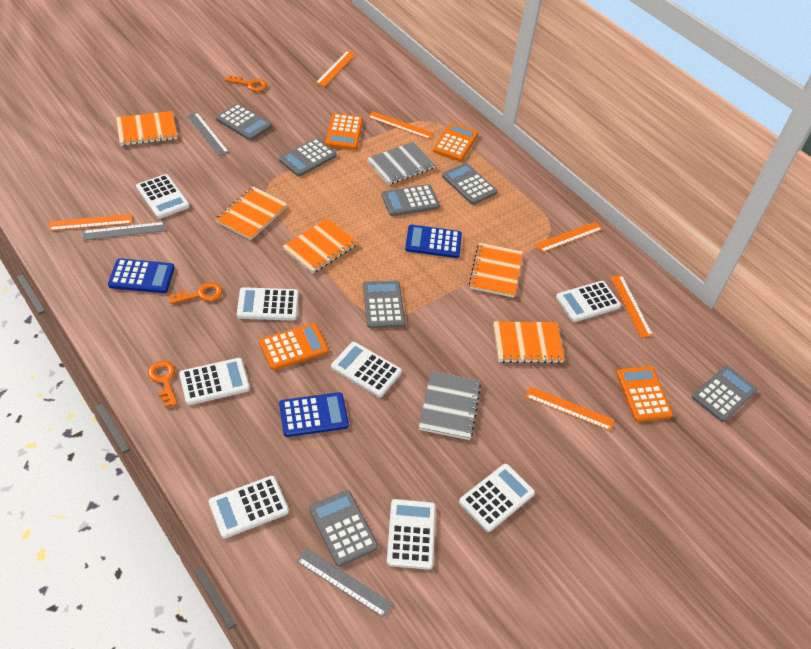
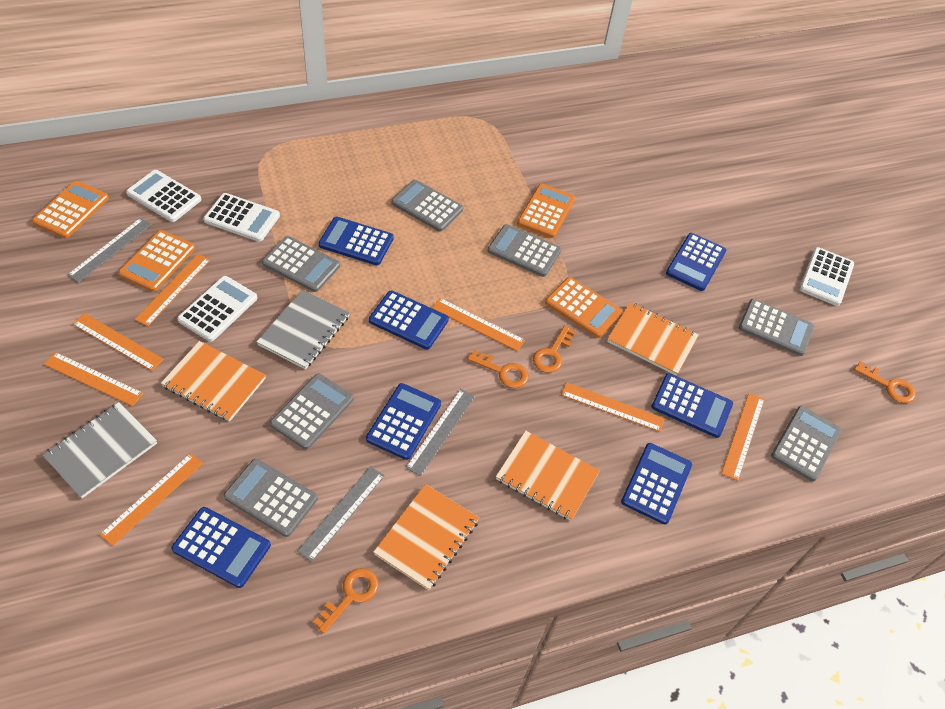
blue calculator: 3 -> 7
orange key: 3 -> 4
orange notebook: 5 -> 4
orange ruler: 6 -> 7
white calculator: 8 -> 4

